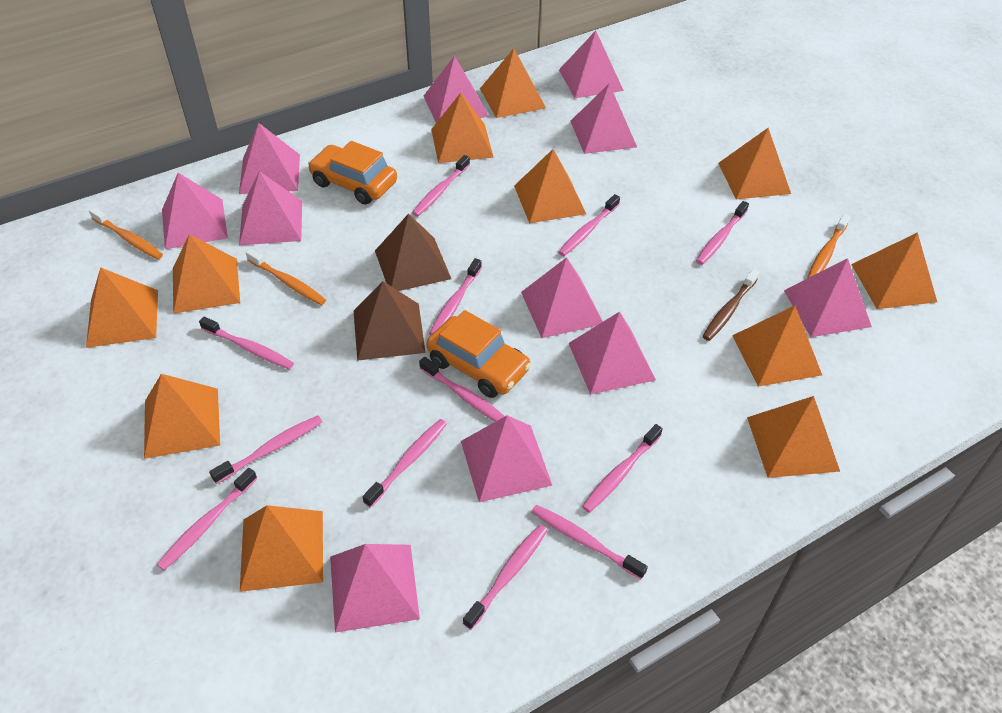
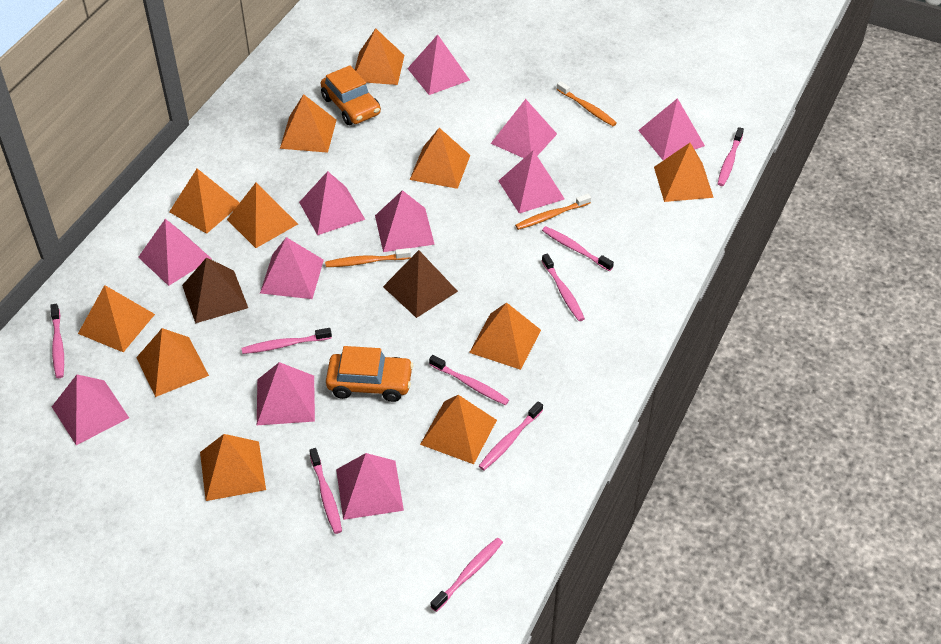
brown toothbrush: 1 -> 0
pink toothbrush: 12 -> 9

